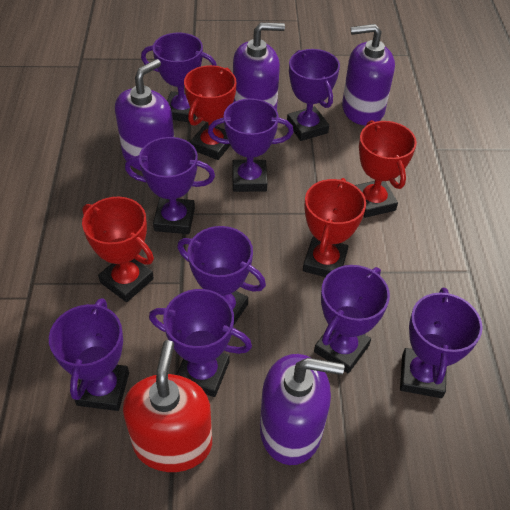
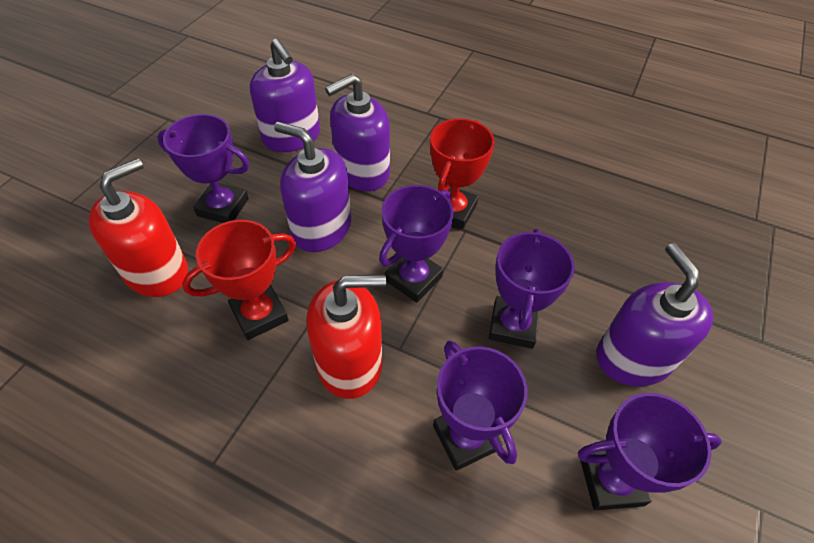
purple trophy: 9 -> 5
red soap dispenser: 1 -> 2
red trophy: 4 -> 2

